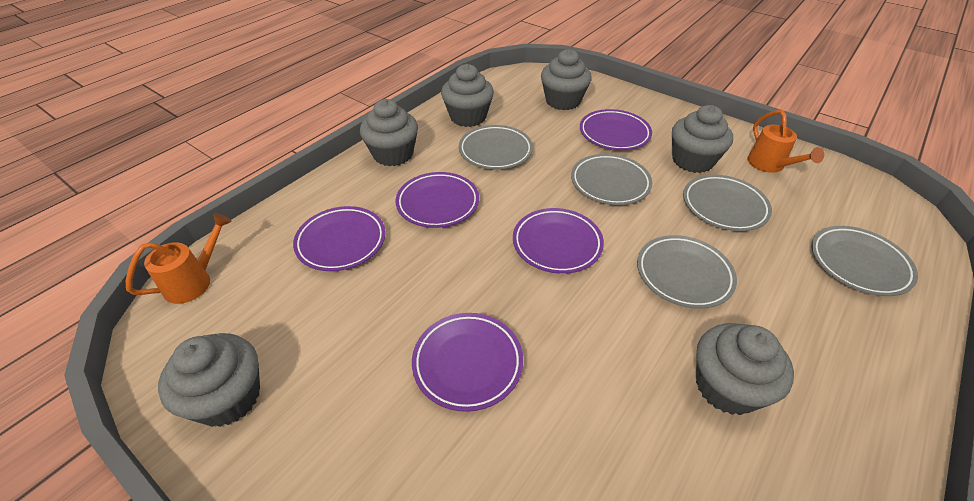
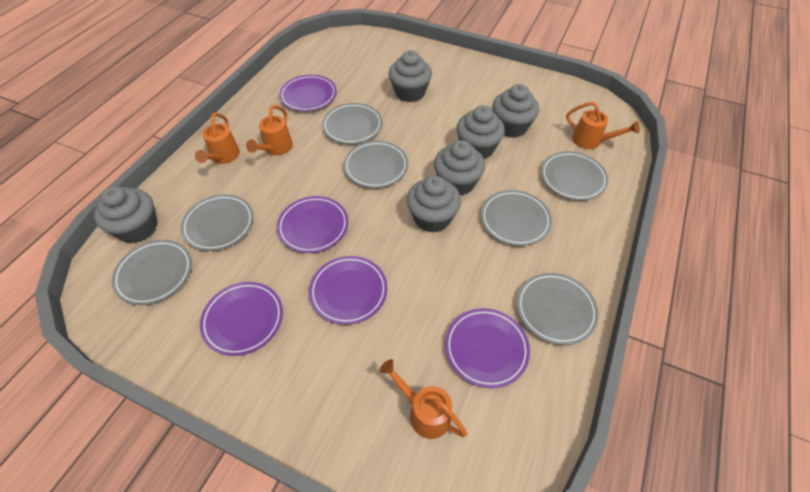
grey plate: 5 -> 7
orange watering can: 2 -> 4

